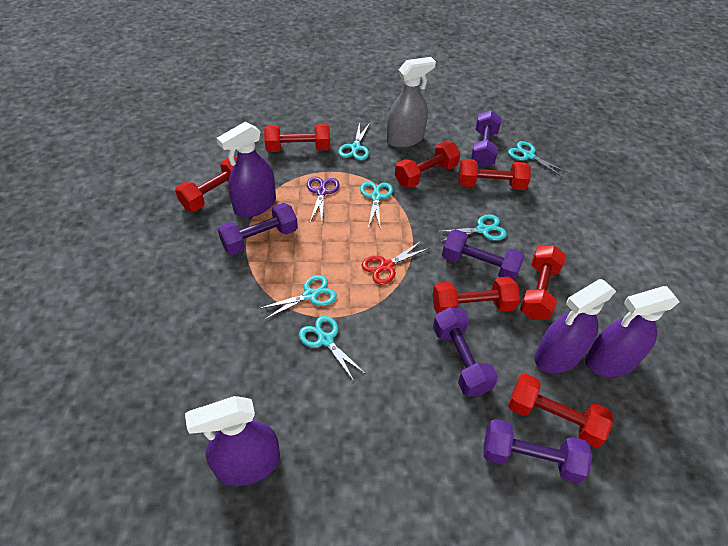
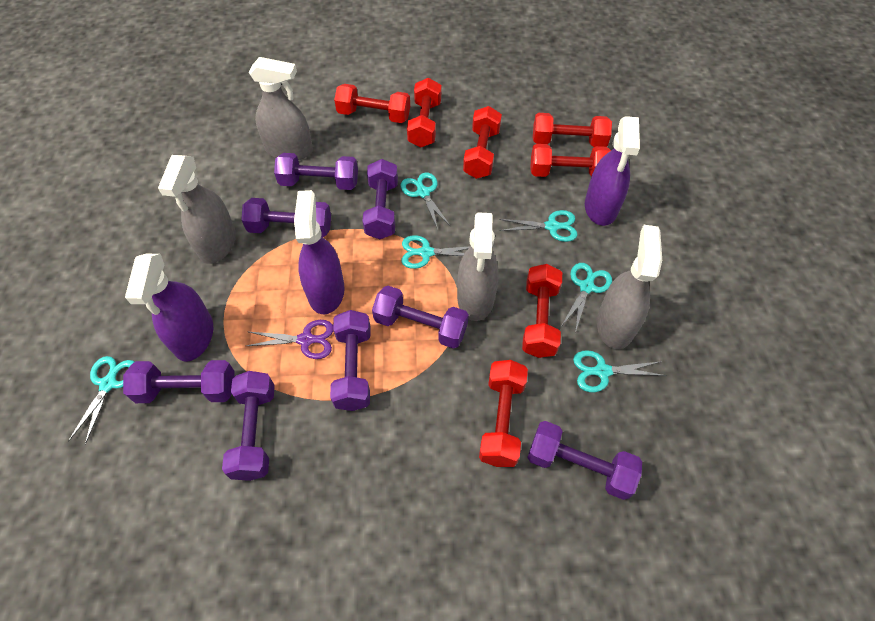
grey spray bottle: 1 -> 4
purple dumbbell: 5 -> 8
purple spray bottle: 4 -> 3
red scissors: 1 -> 0

